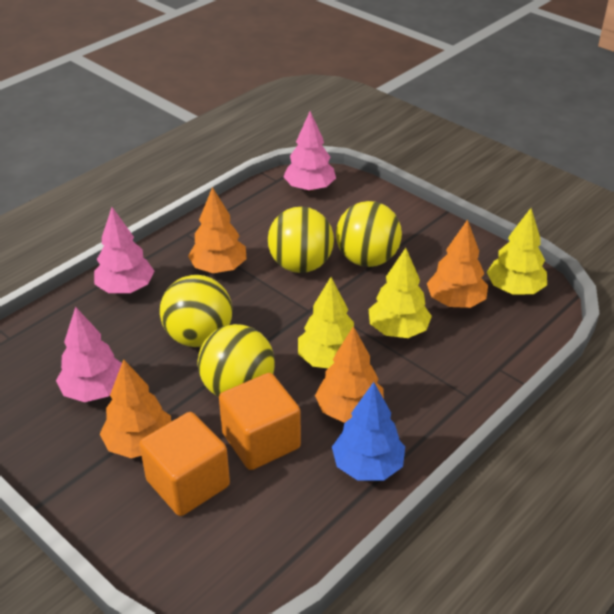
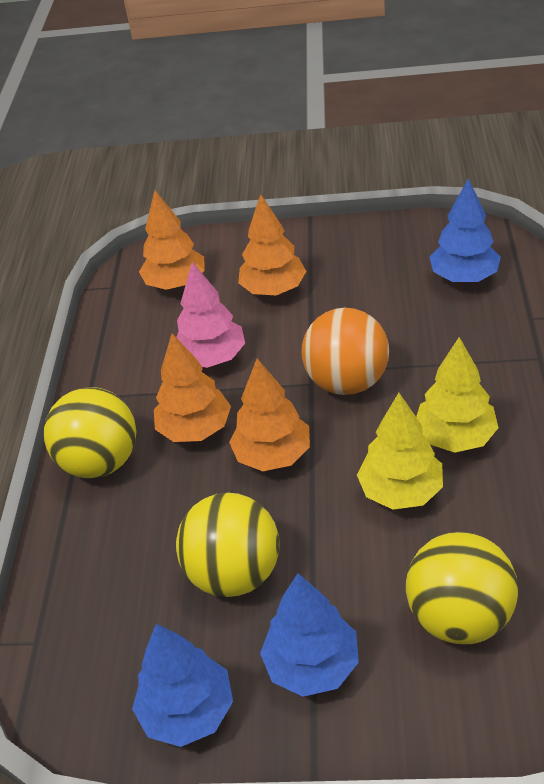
blue tree: 1 -> 3
orange ball: 0 -> 1
orange cube: 2 -> 0
pink tree: 3 -> 1
yellow ball: 4 -> 3
yellow tree: 3 -> 2

